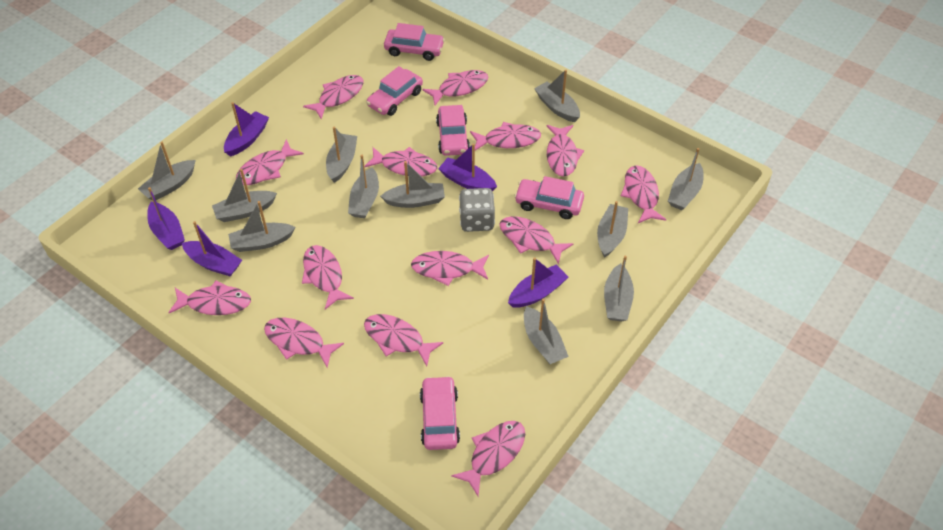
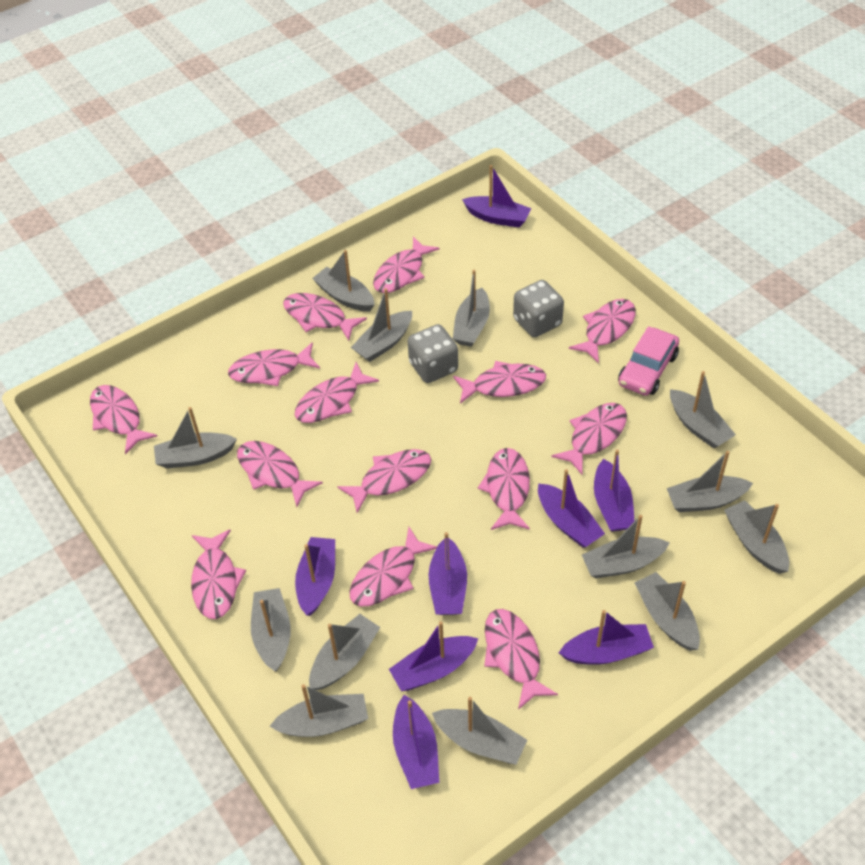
grey boat: 11 -> 13
grey dice: 1 -> 2
pink car: 5 -> 1
purple boat: 5 -> 8

